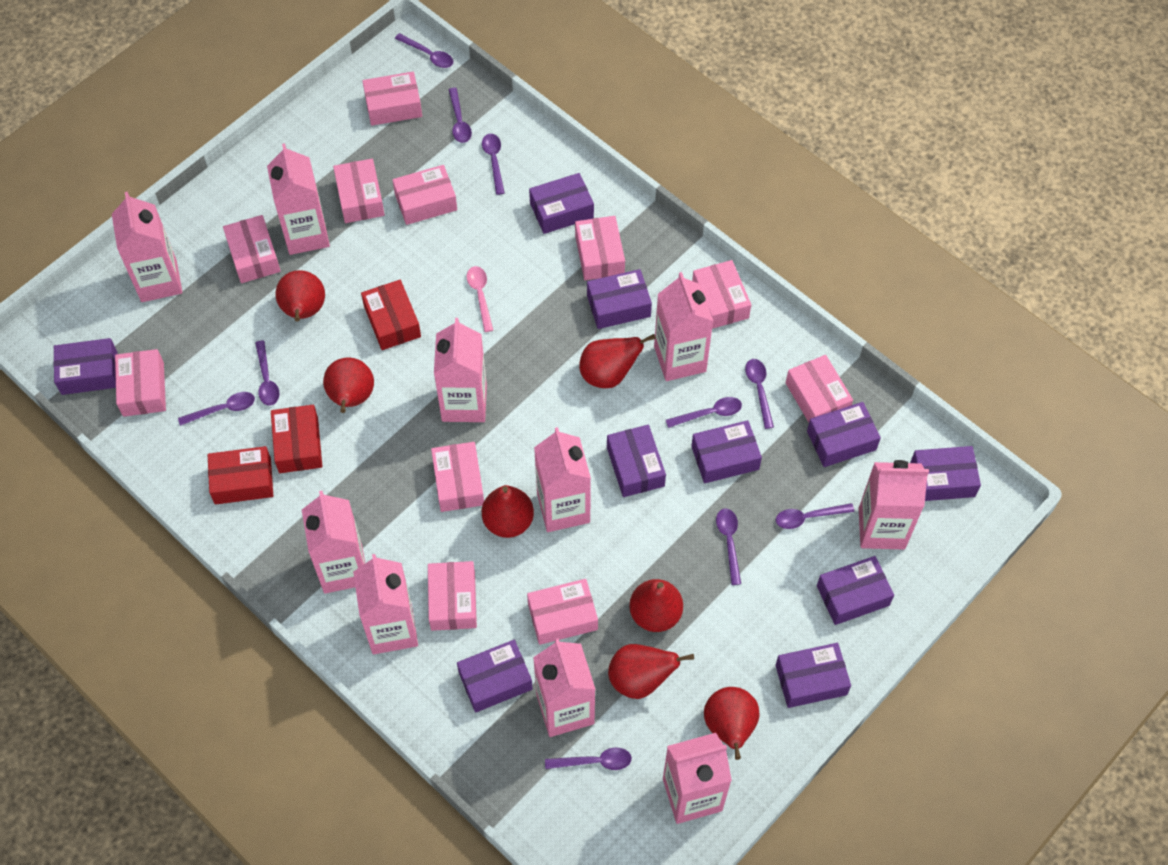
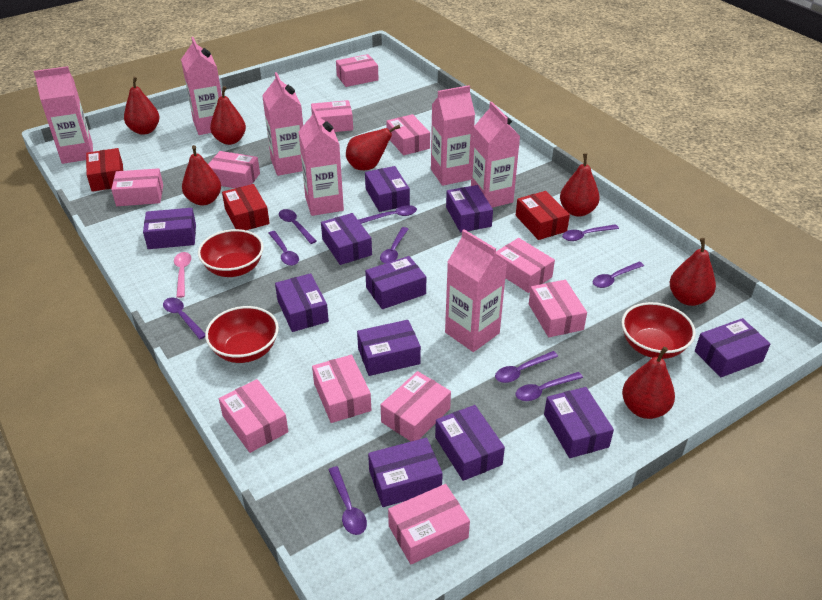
pink carton: 10 -> 7
purple box: 10 -> 11
red bowl: 0 -> 3

